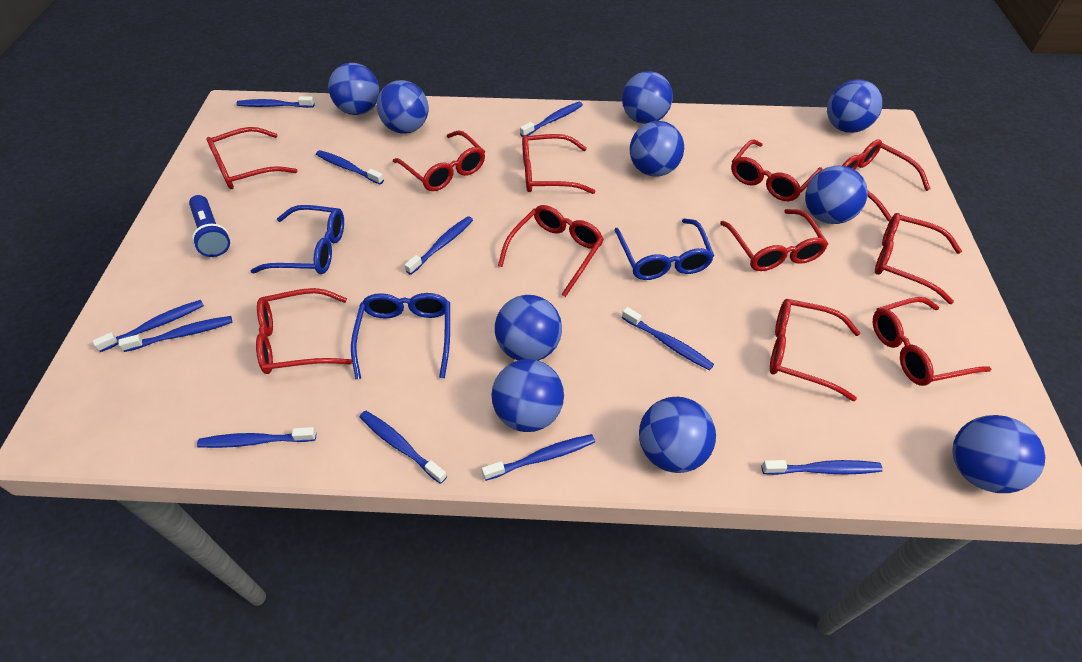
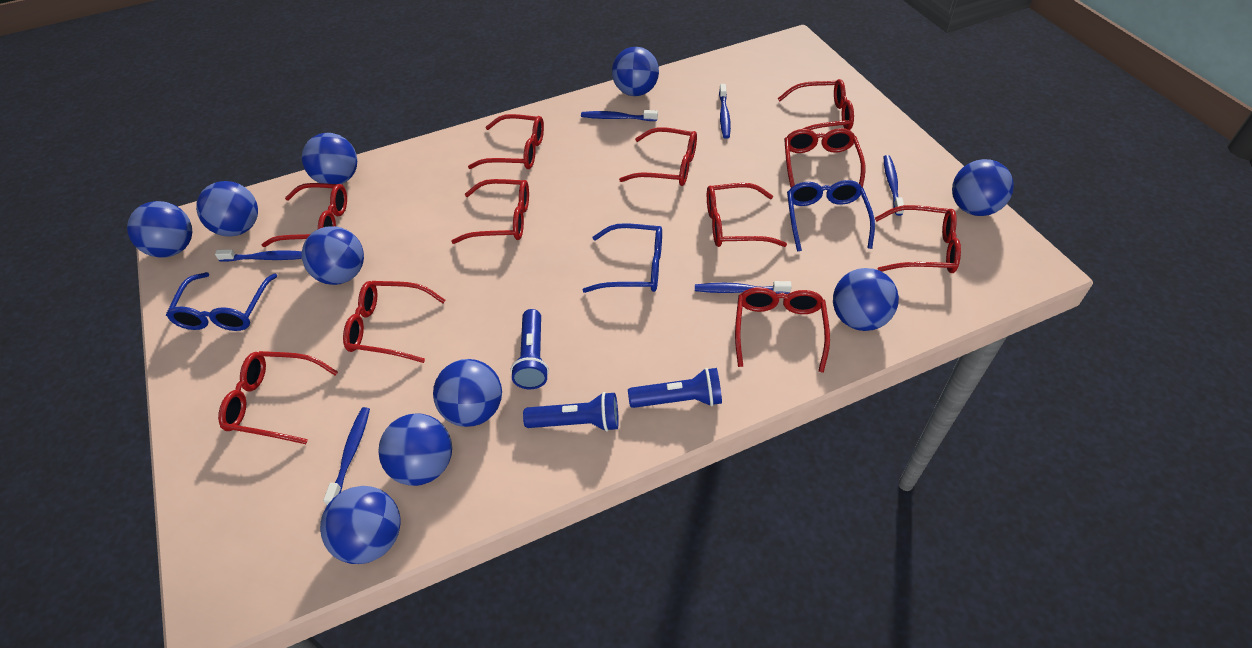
blue flashlight: 1 -> 3
blue toothbrush: 11 -> 6

